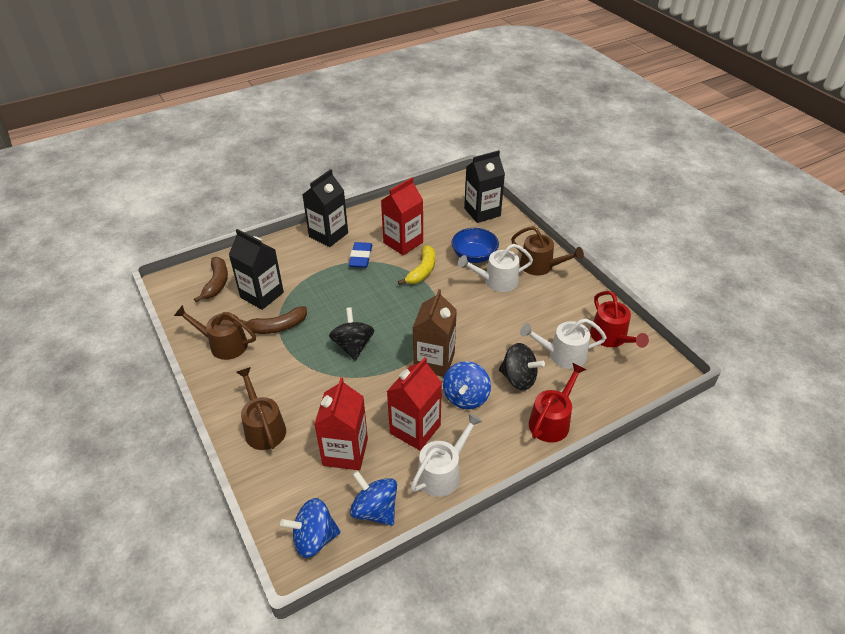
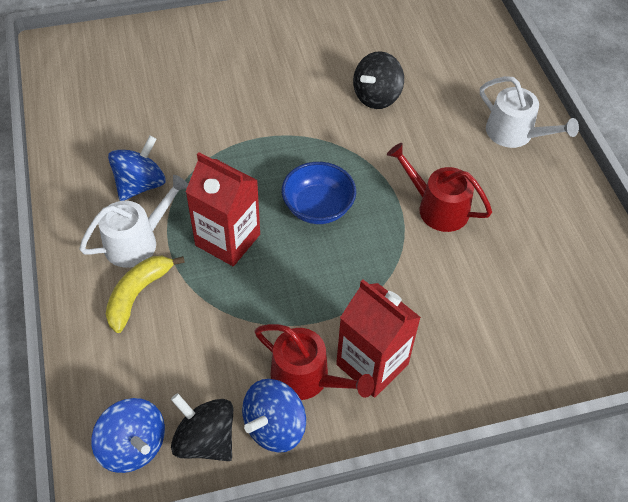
black carton: 3 -> 0
blue eraser: 1 -> 0
brown banana: 2 -> 0
brown carton: 1 -> 0
brown watering can: 3 -> 0
red carton: 3 -> 2
white watering can: 3 -> 2

